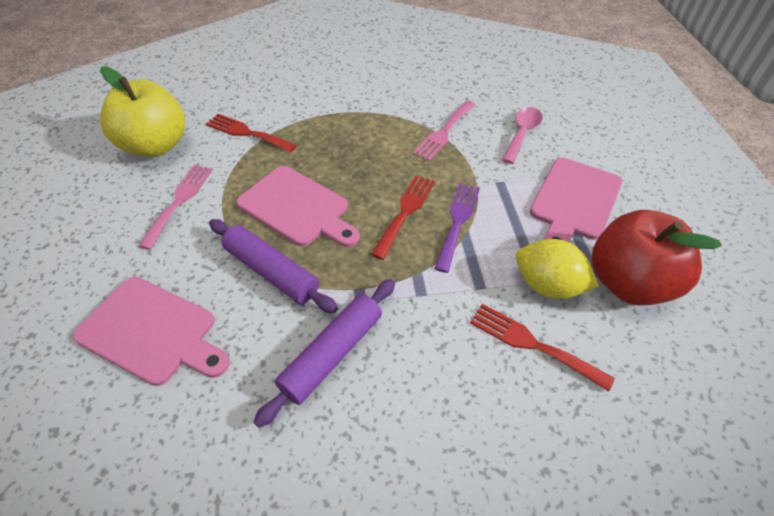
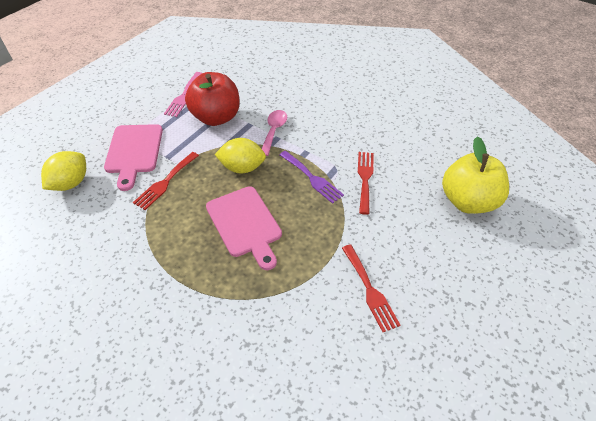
pink cutting board: 3 -> 2
pink fork: 2 -> 1
purple rolling pin: 2 -> 0
yellow lemon: 1 -> 2

